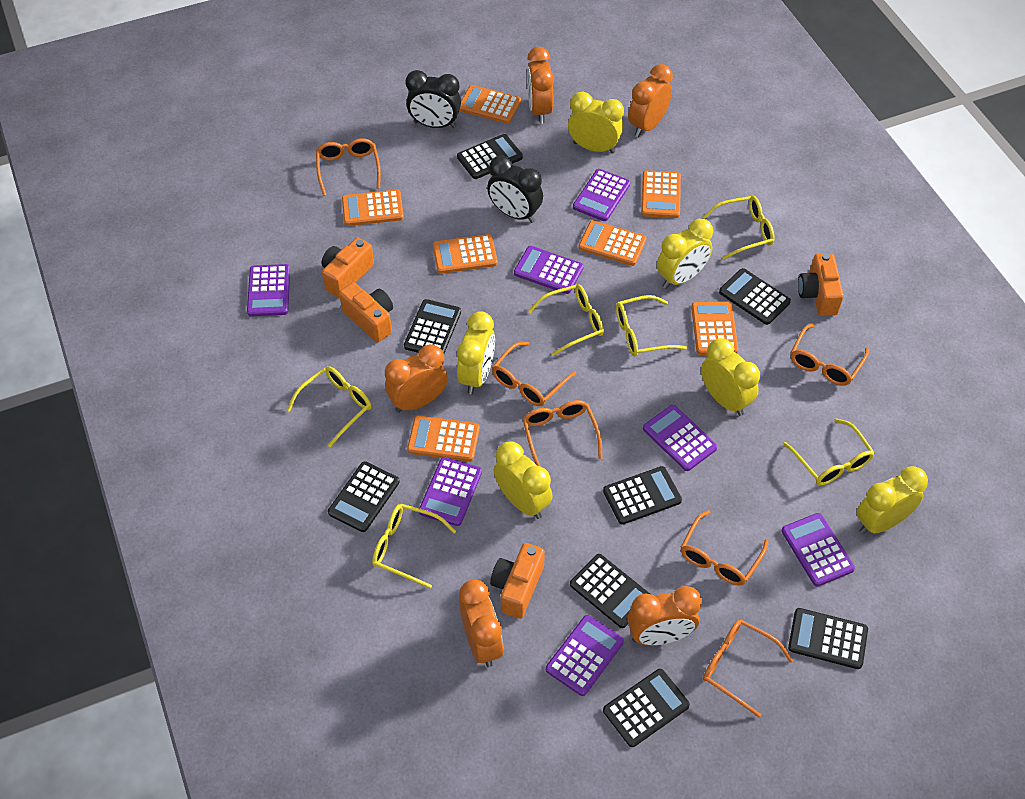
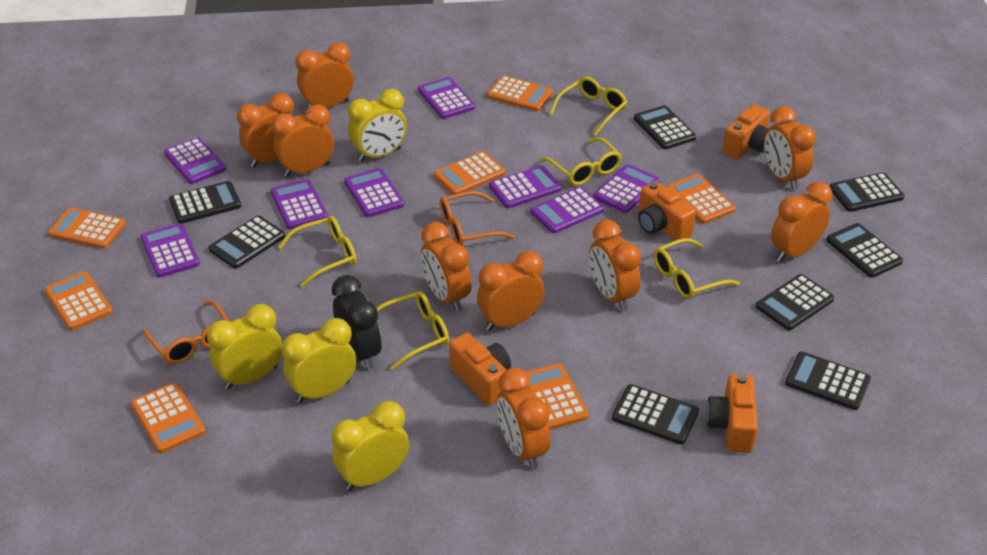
black clock: 2 -> 1
orange clock: 5 -> 9
orange glasses: 6 -> 2
purple calculator: 7 -> 8
yellow clock: 6 -> 4
yellow glasses: 6 -> 5

